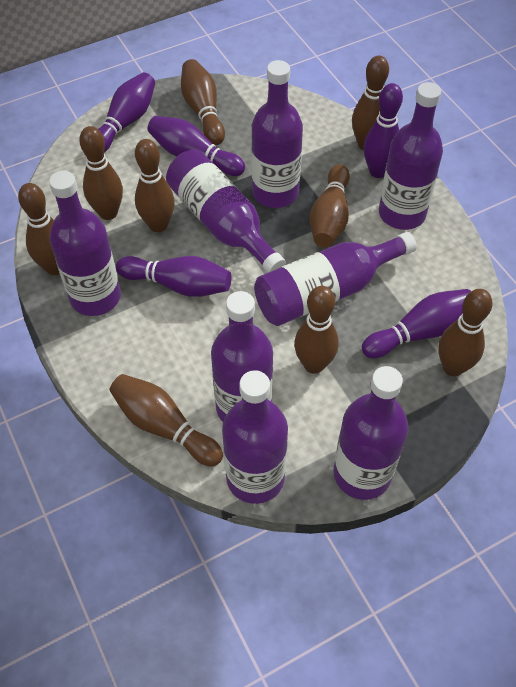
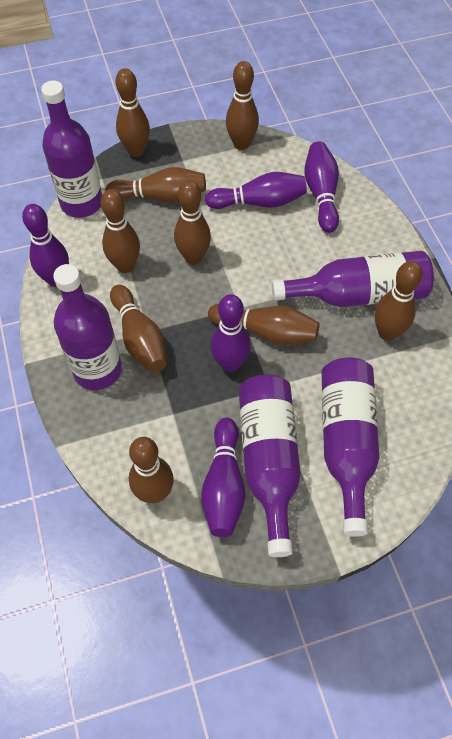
purple bottle: 8 -> 5

